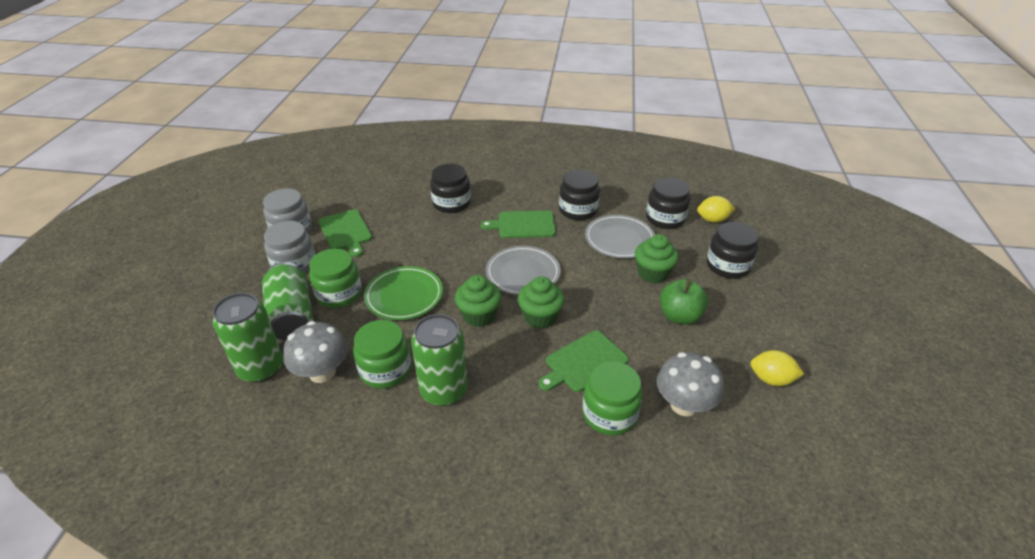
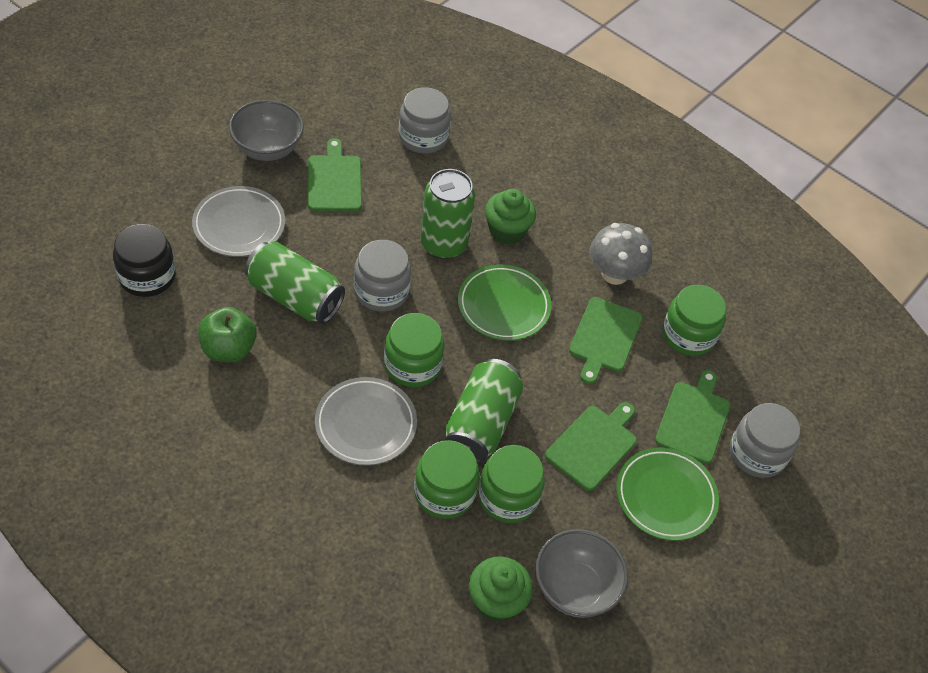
black jar: 4 -> 1
green cupcake: 3 -> 2
green cutting board: 3 -> 4
green jar: 3 -> 4
green plate: 1 -> 2
grey bowl: 0 -> 2
grey jar: 2 -> 3
grey mushroom: 2 -> 1
yellow lemon: 2 -> 0

